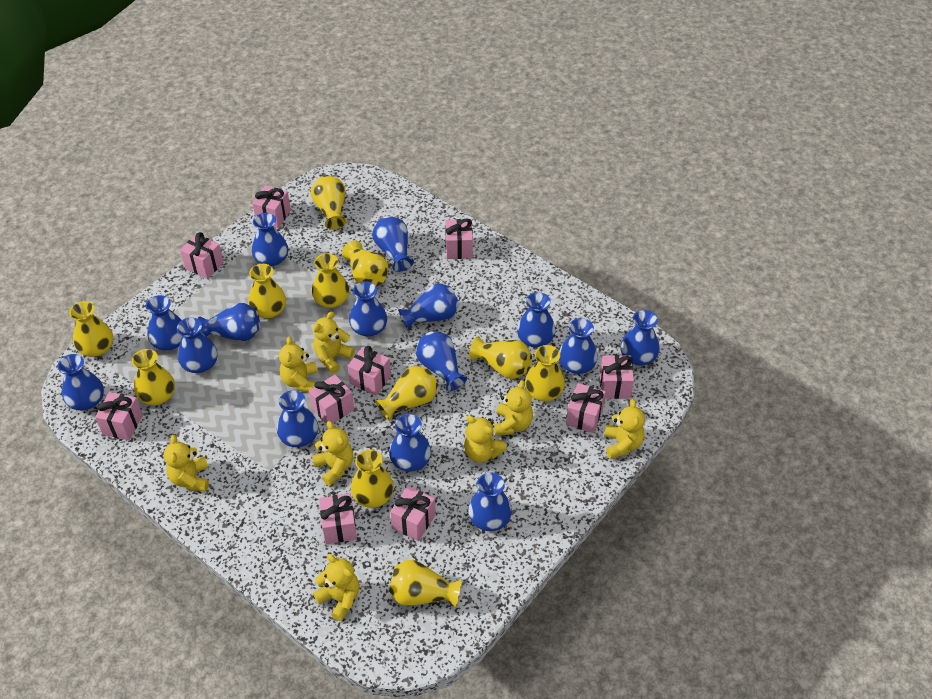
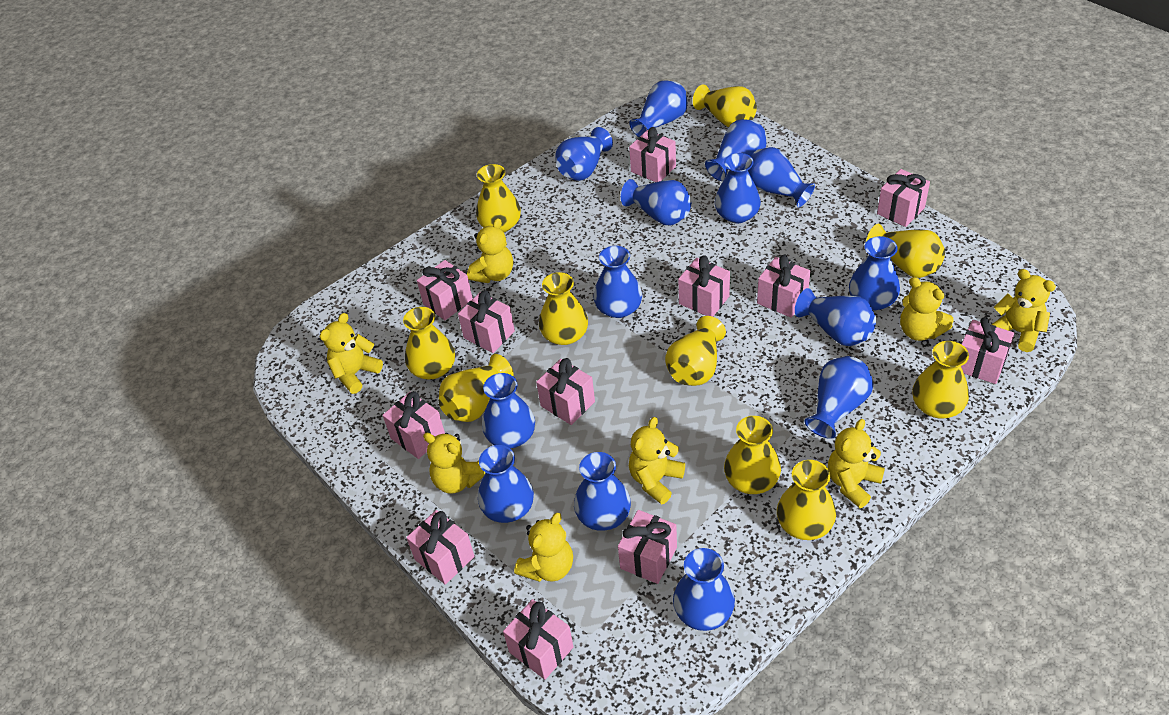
blue vase: 15 -> 14
pink gift: 10 -> 12
yellow vase: 11 -> 10

